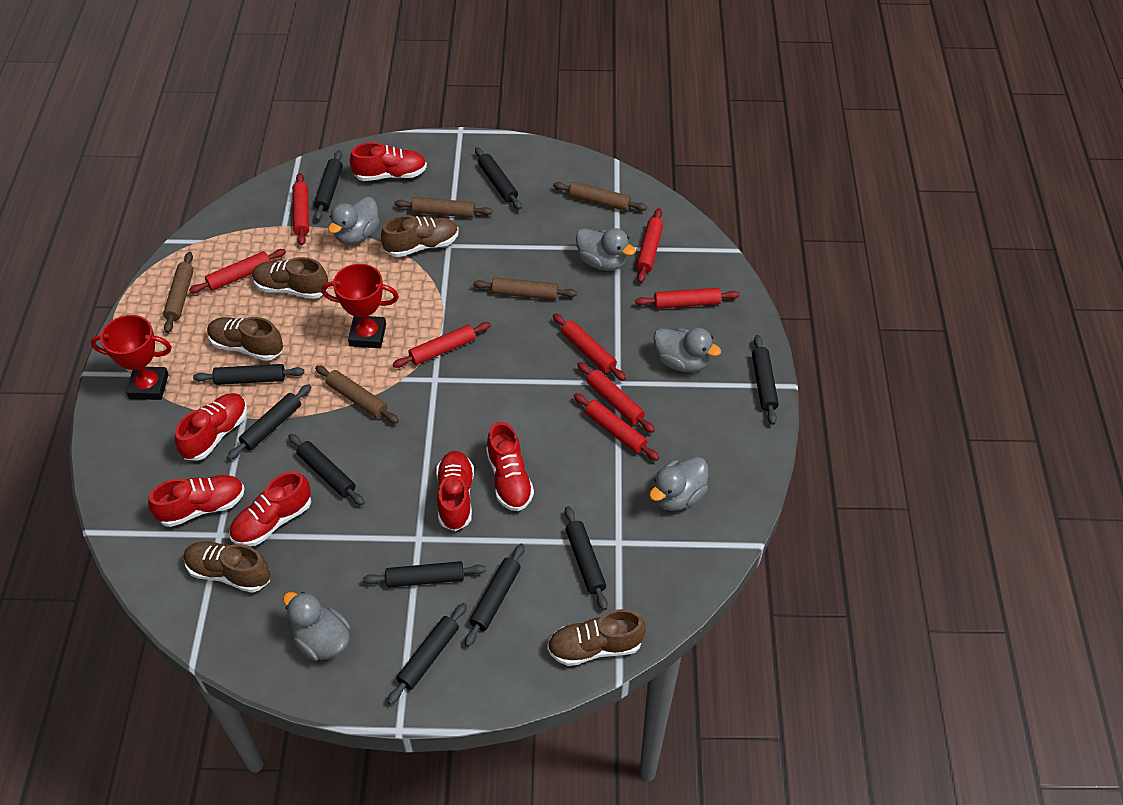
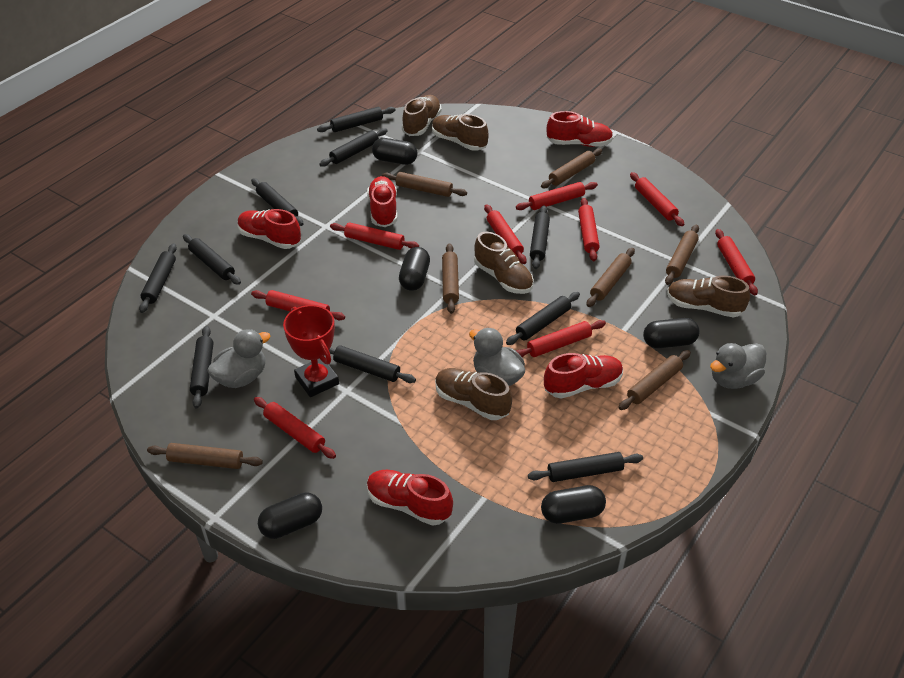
black capsule: 0 -> 5
brown rolling pin: 5 -> 7
grey duck: 5 -> 3
red rolling pin: 8 -> 9
red shoe: 6 -> 5
red trophy: 2 -> 1

